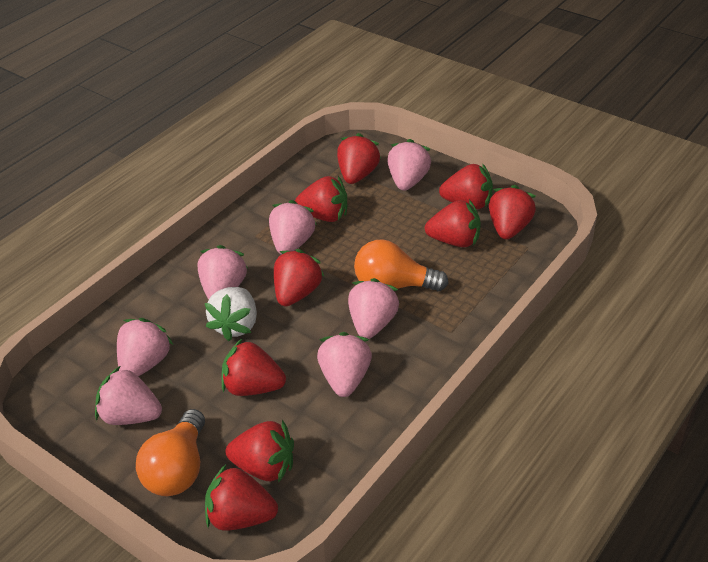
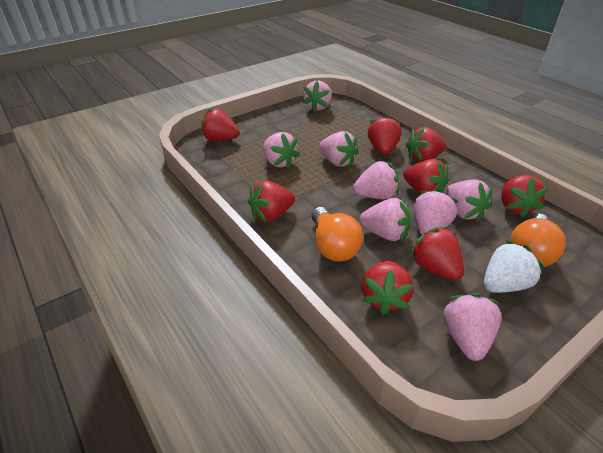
pink strawberry: 7 -> 8
red strawberry: 9 -> 8

